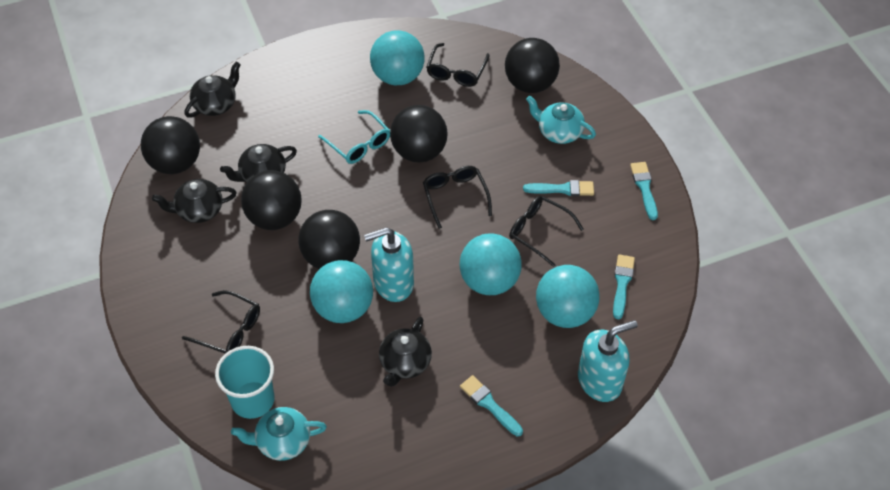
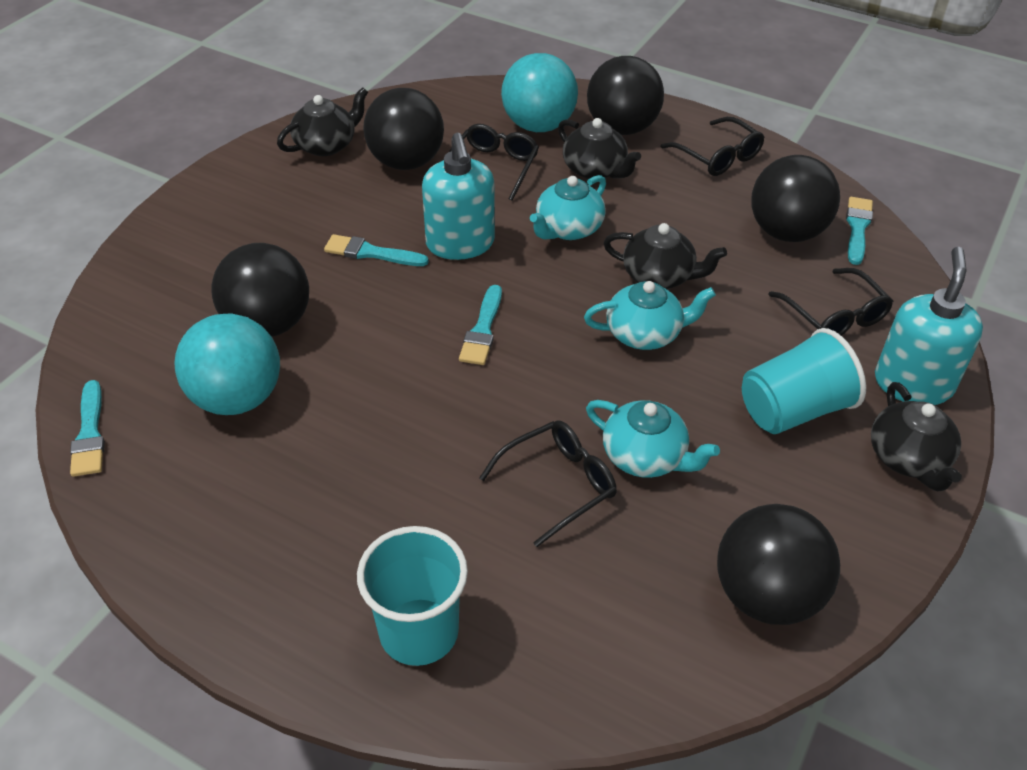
turquoise ball: 4 -> 2
turquoise cup: 1 -> 2
turquoise glasses: 1 -> 0
turquoise teapot: 2 -> 3

